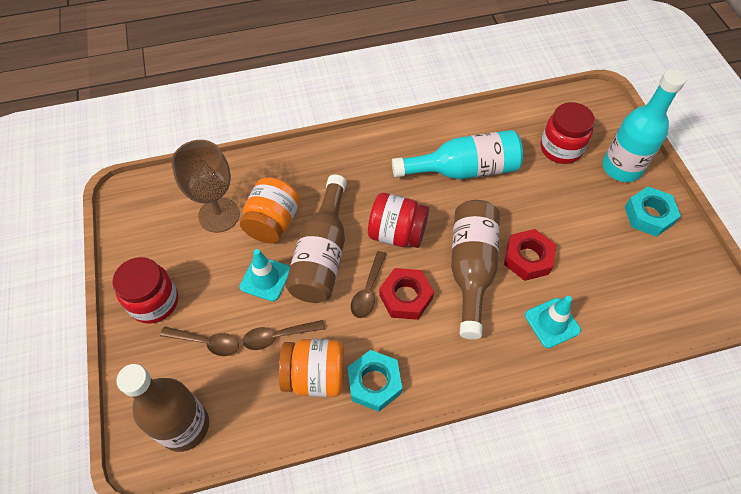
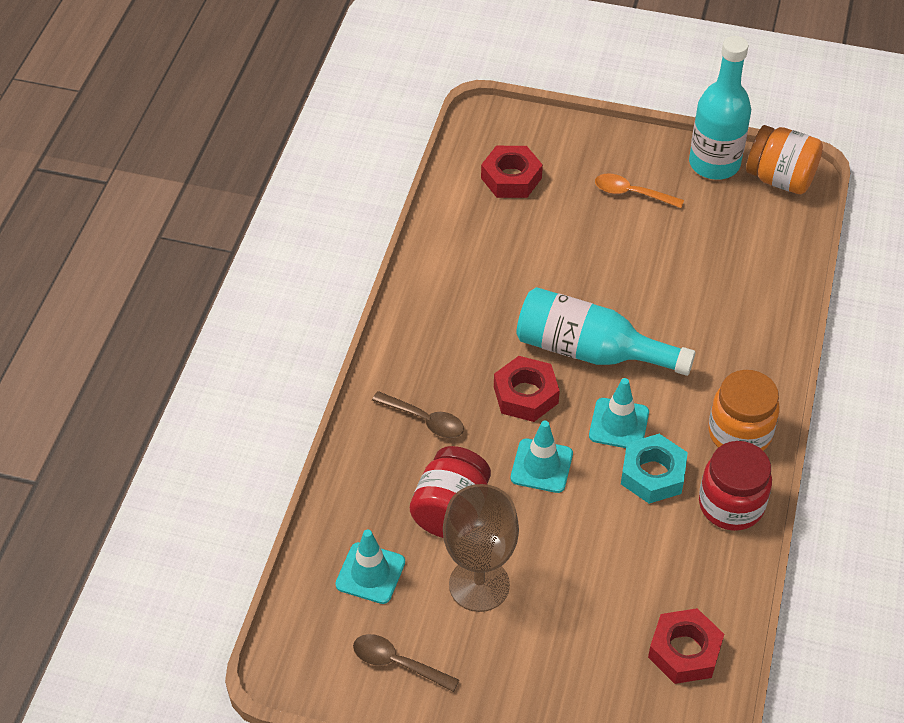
brown bottle: 3 -> 0
brown spoon: 3 -> 2
orange spoon: 0 -> 1
red jar: 3 -> 2
red nut: 2 -> 3
turquoise nut: 2 -> 1
turquoise traffic cone: 2 -> 3

